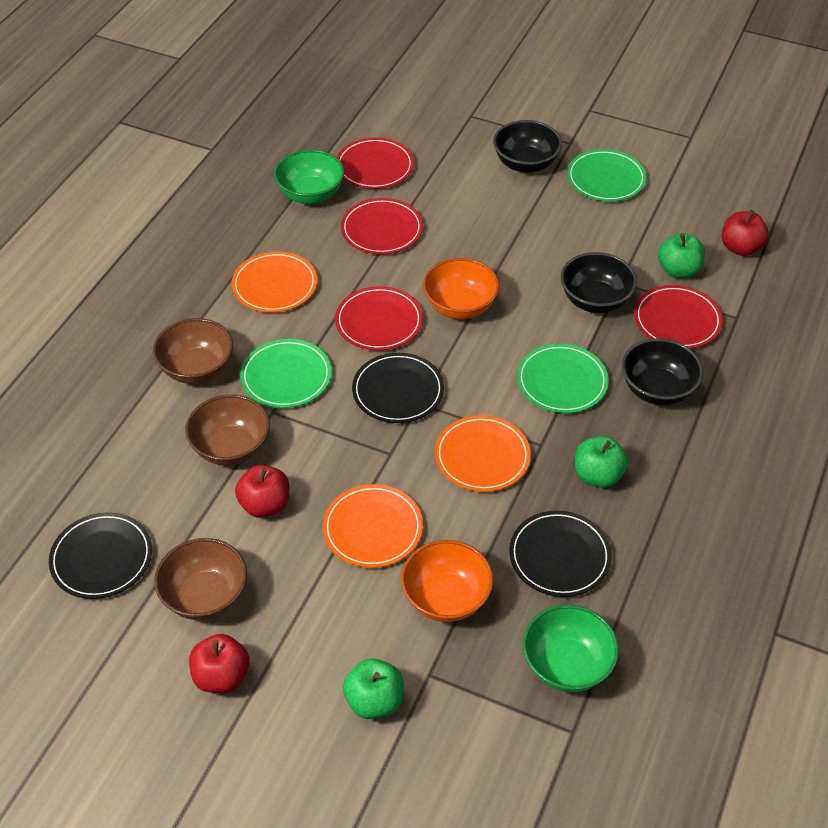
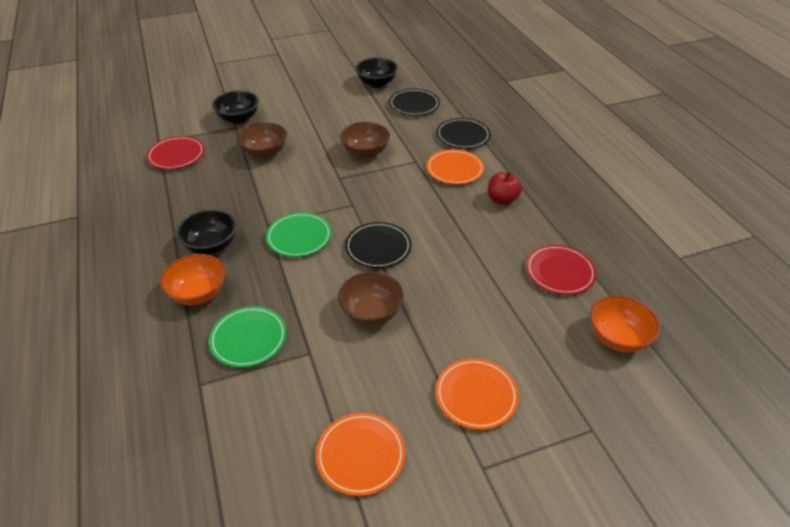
green apple: 3 -> 0
green bowl: 2 -> 0
green plate: 3 -> 2
red apple: 3 -> 1
red plate: 4 -> 2

